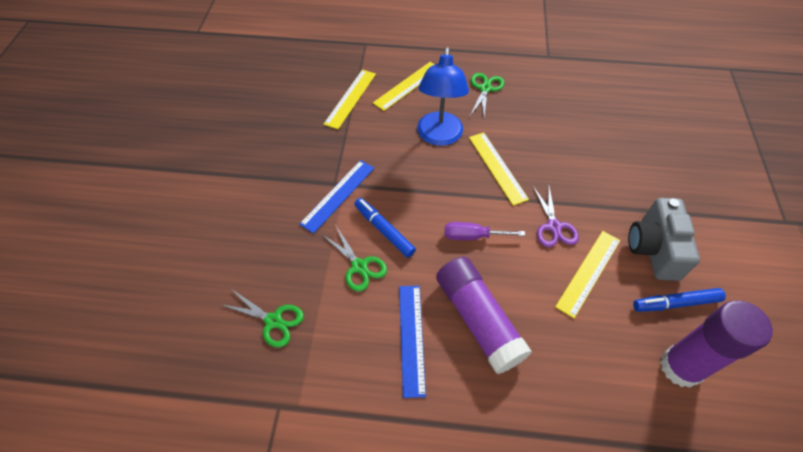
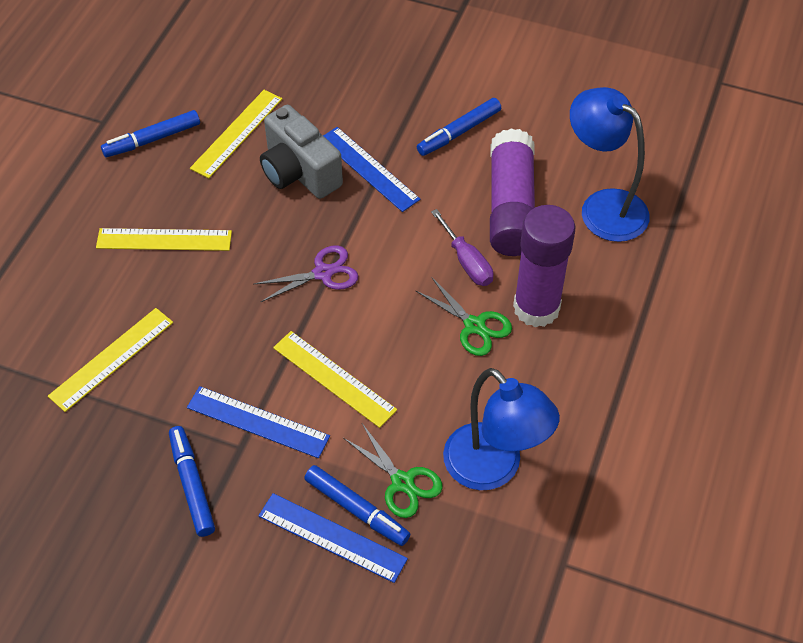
blue lamp: 1 -> 2
blue marker: 2 -> 4
blue ruler: 2 -> 3
green scissors: 3 -> 2

